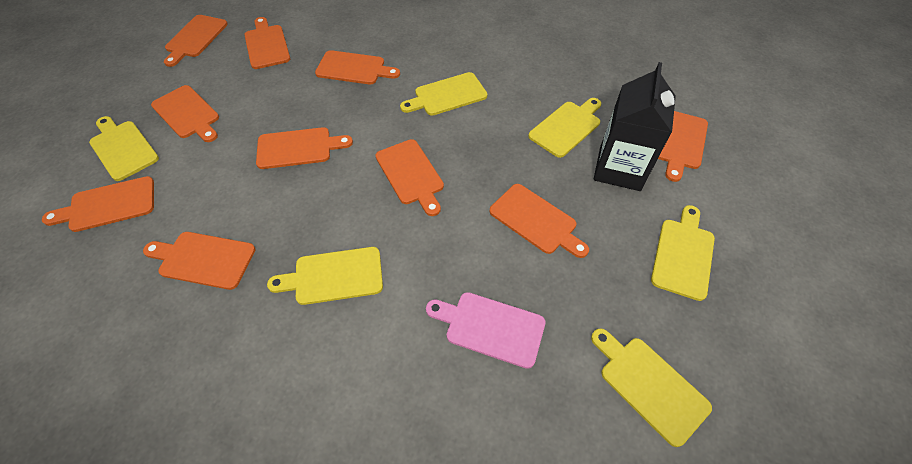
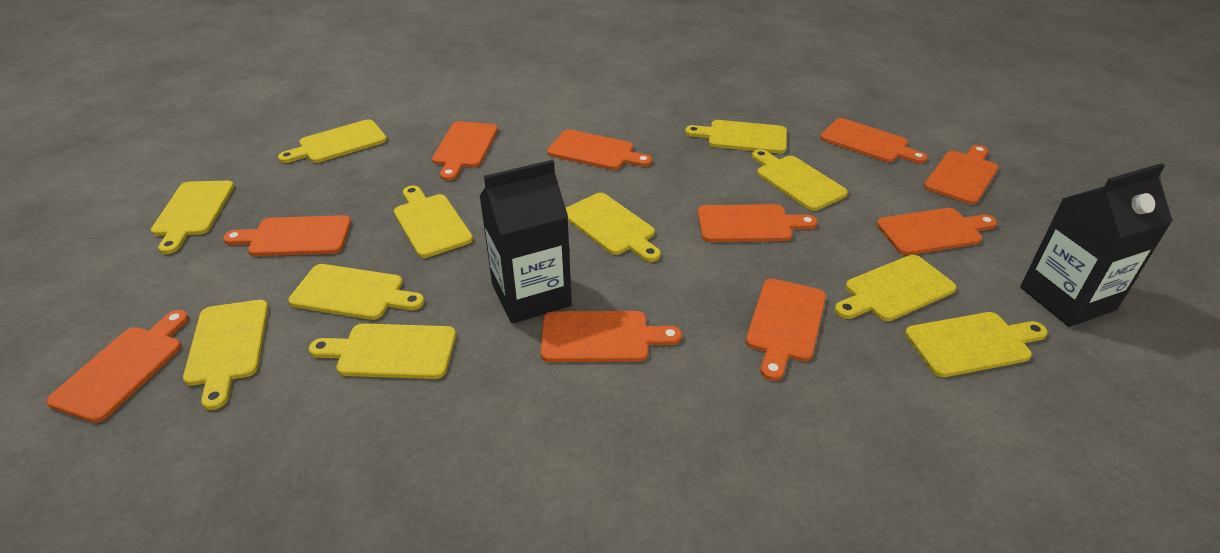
black carton: 1 -> 2
pink cutting board: 1 -> 0
yellow cutting board: 6 -> 11

